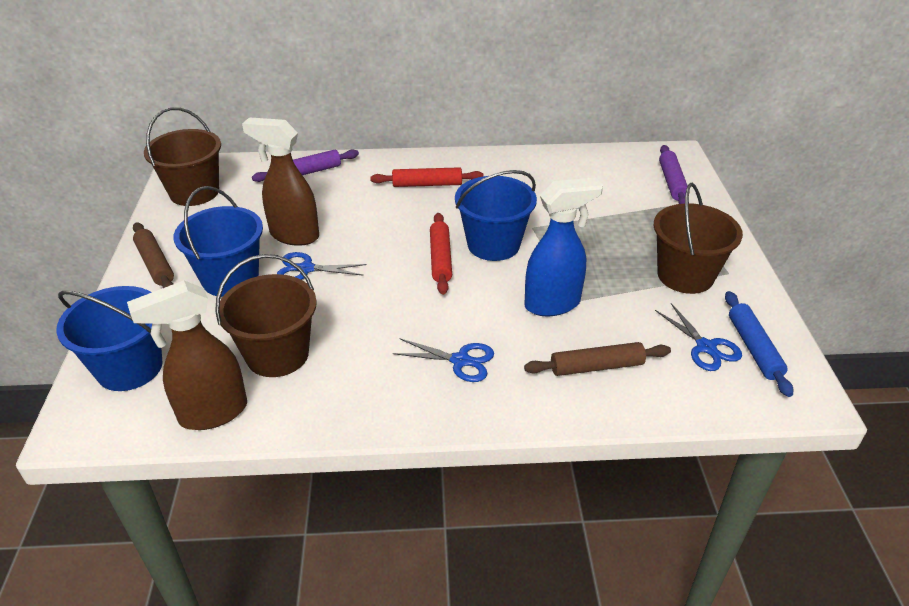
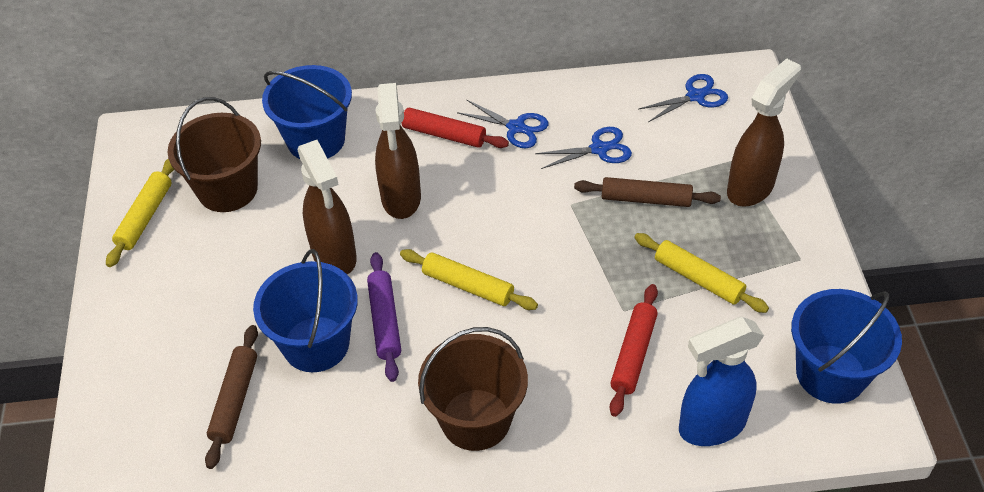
blue rolling pin: 1 -> 0
brown bucket: 3 -> 2
brown spray bottle: 2 -> 3
purple rolling pin: 2 -> 1
yellow rolling pin: 0 -> 3

